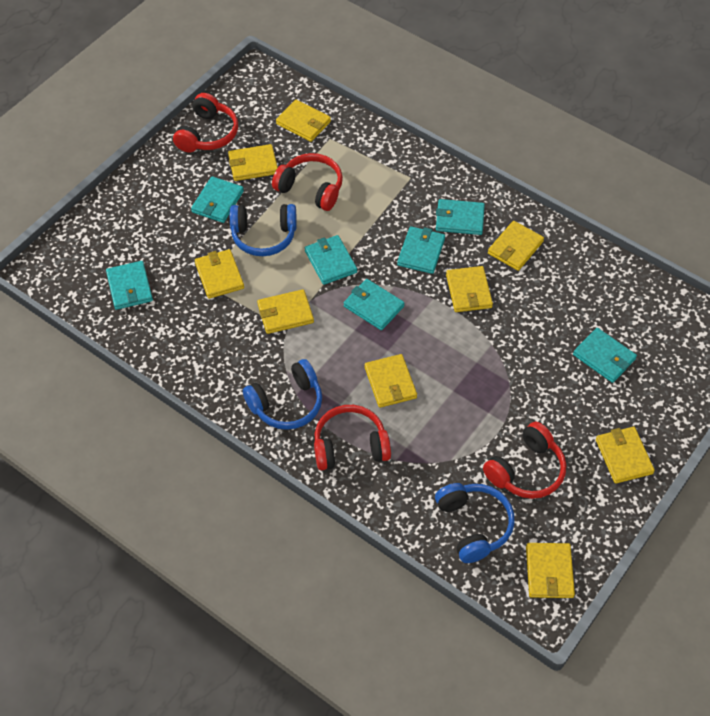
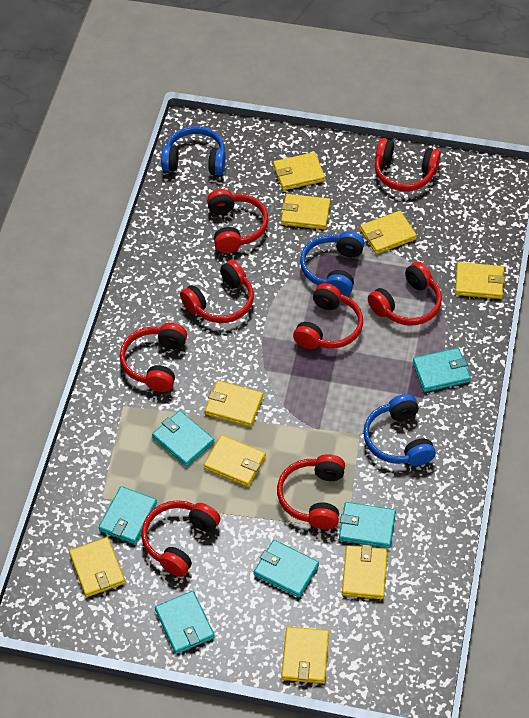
red headphones: 4 -> 8
turquoise wallet: 7 -> 6

